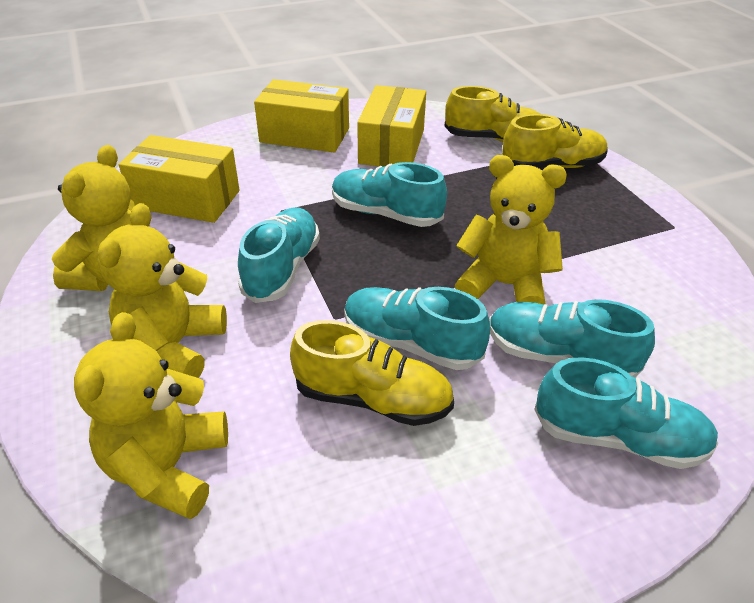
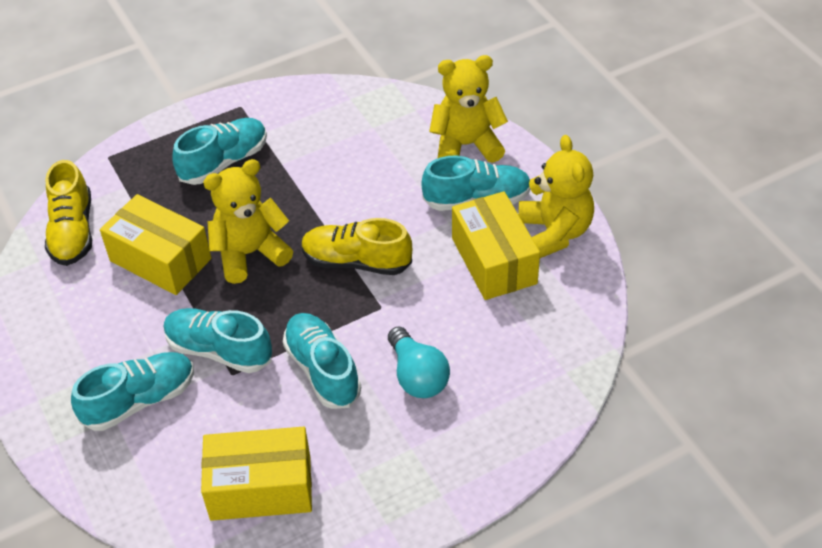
turquoise light bulb: 0 -> 1
yellow shoe: 3 -> 2
yellow teddy bear: 4 -> 3

